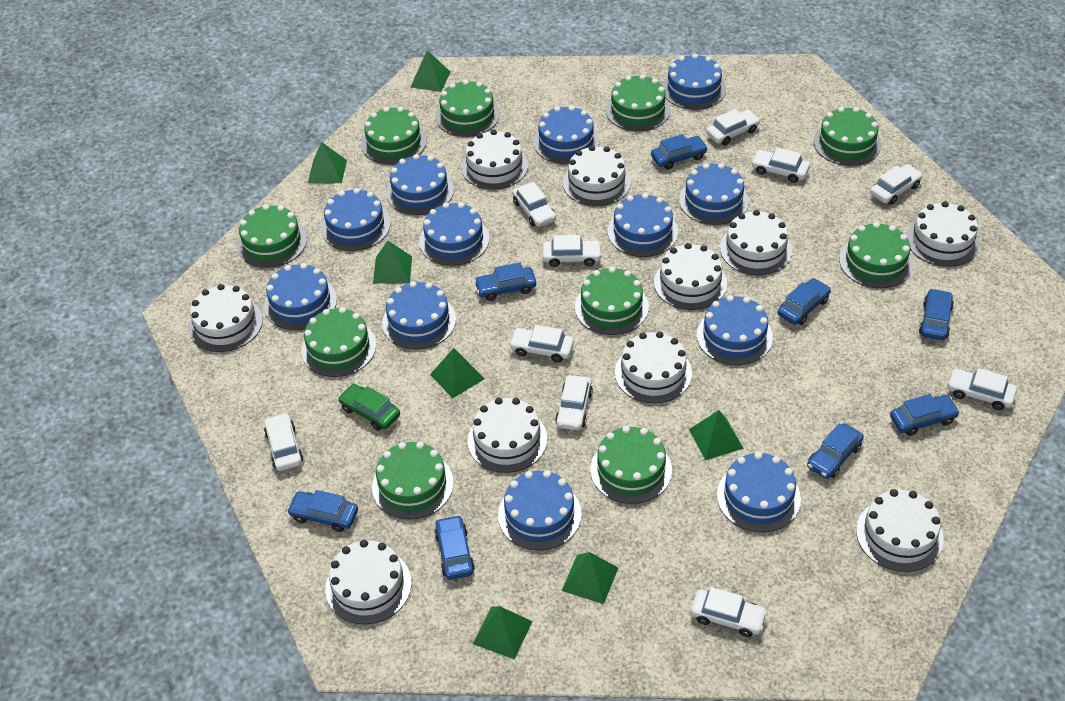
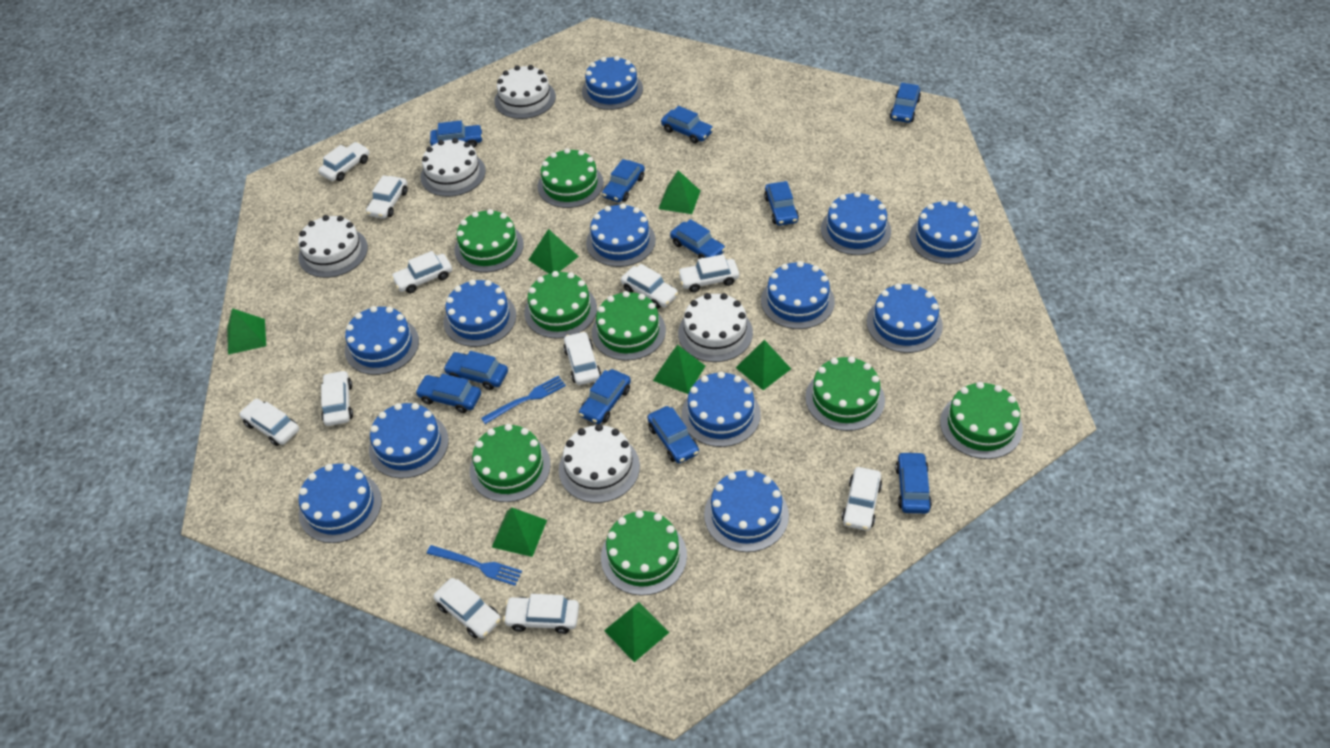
blue car: 8 -> 11
blue fork: 0 -> 2
green cake: 10 -> 8
green car: 1 -> 0
white cake: 10 -> 5
white car: 10 -> 11

